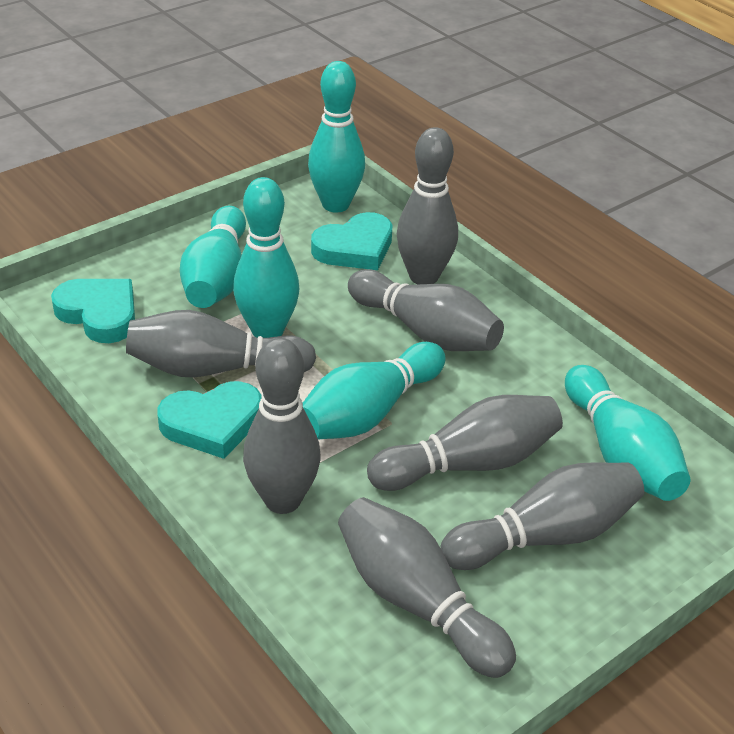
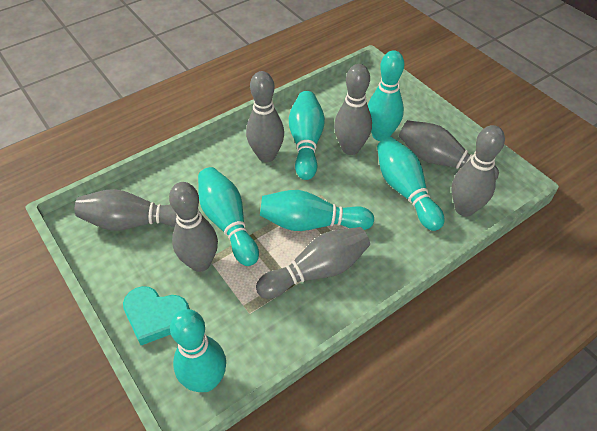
turquoise bowling pin: 5 -> 6
turquoise heart: 3 -> 1

